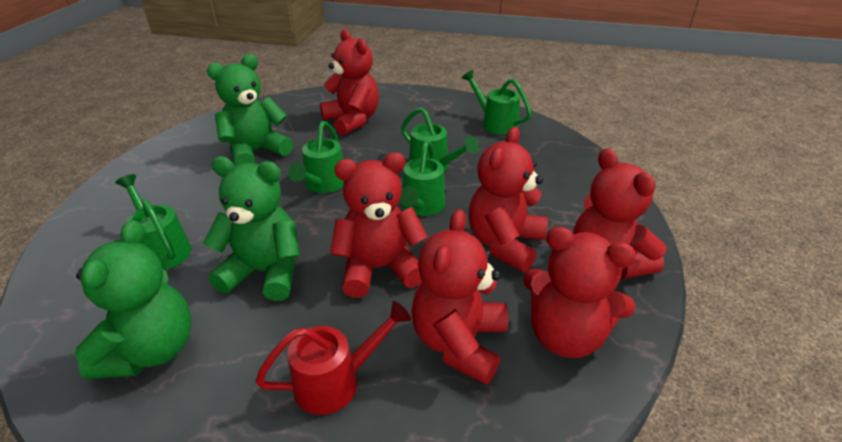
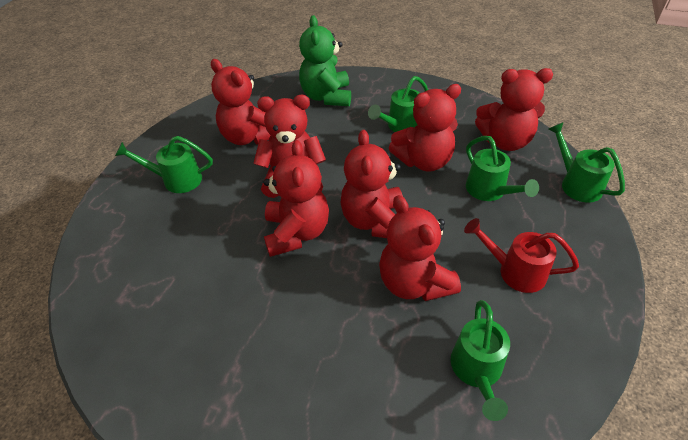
green teddy bear: 3 -> 1
red teddy bear: 6 -> 7

